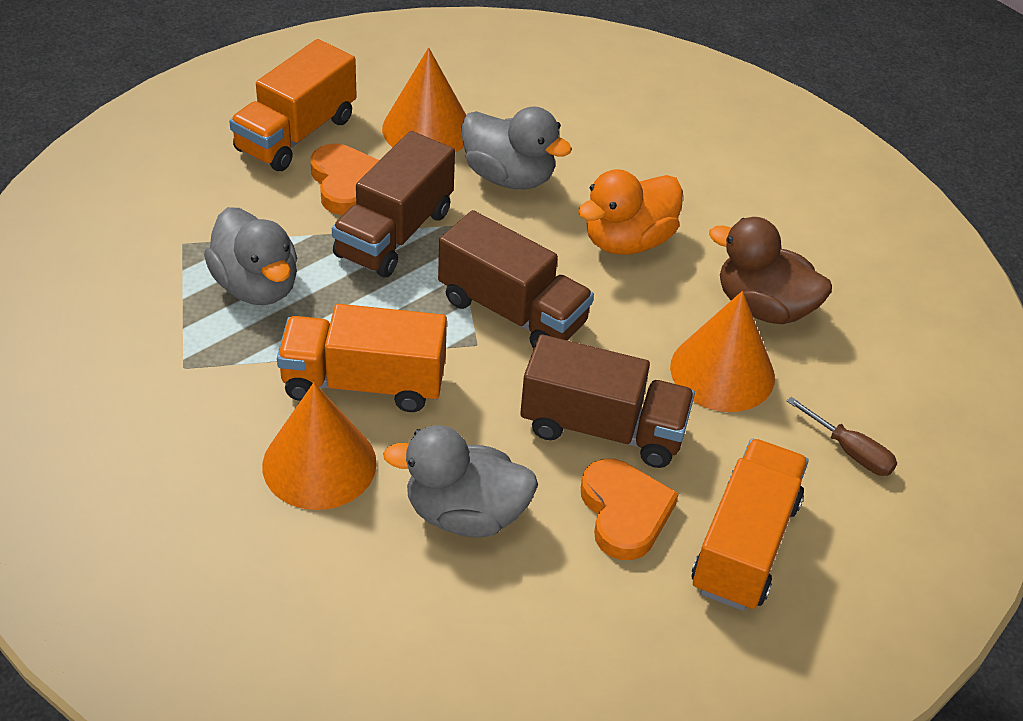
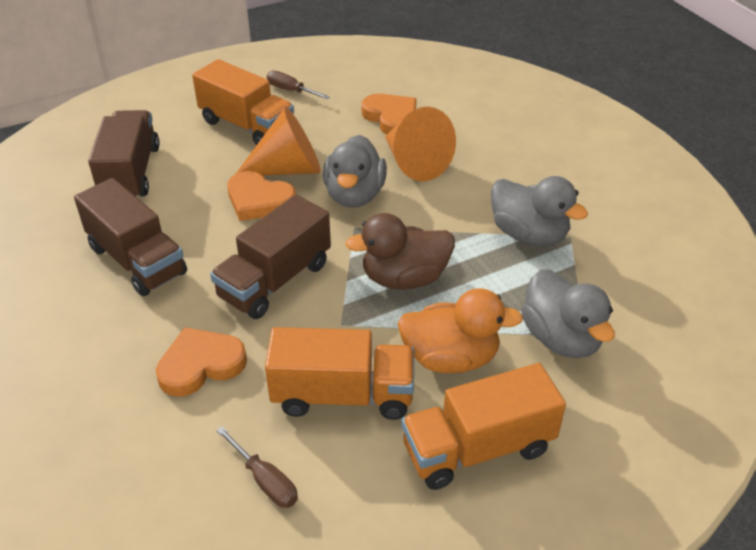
brown screwdriver: 1 -> 2
orange cone: 3 -> 2
orange heart: 2 -> 3

